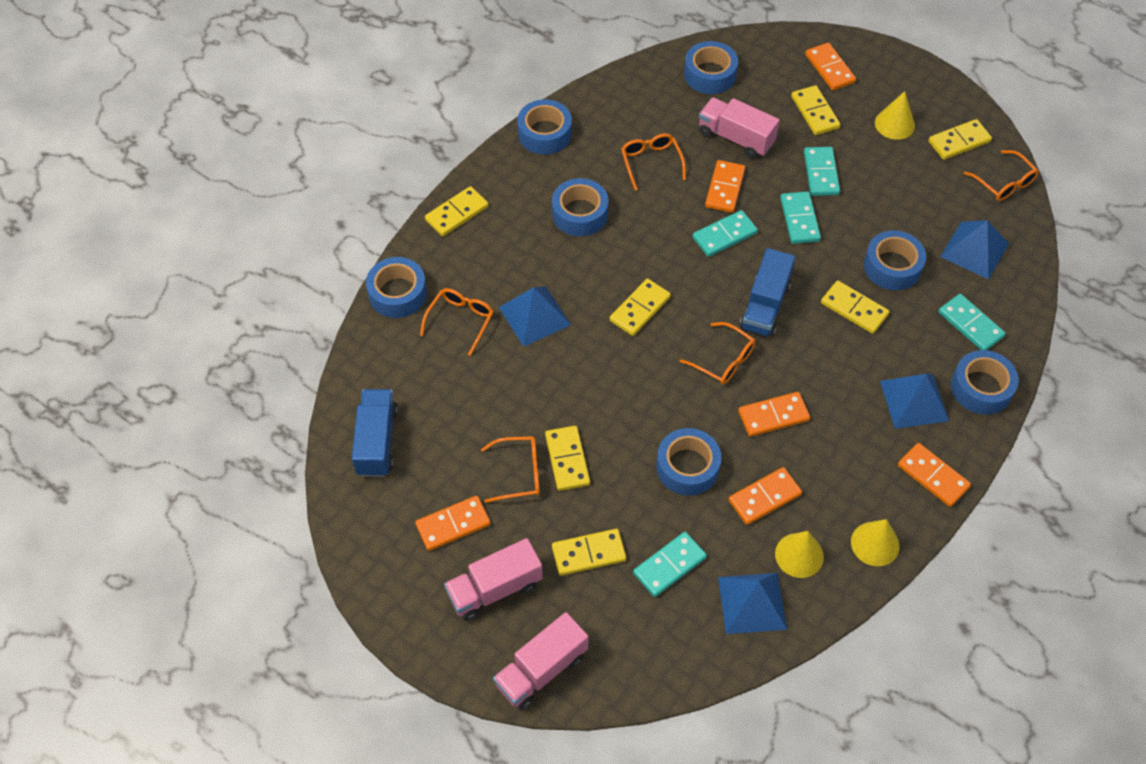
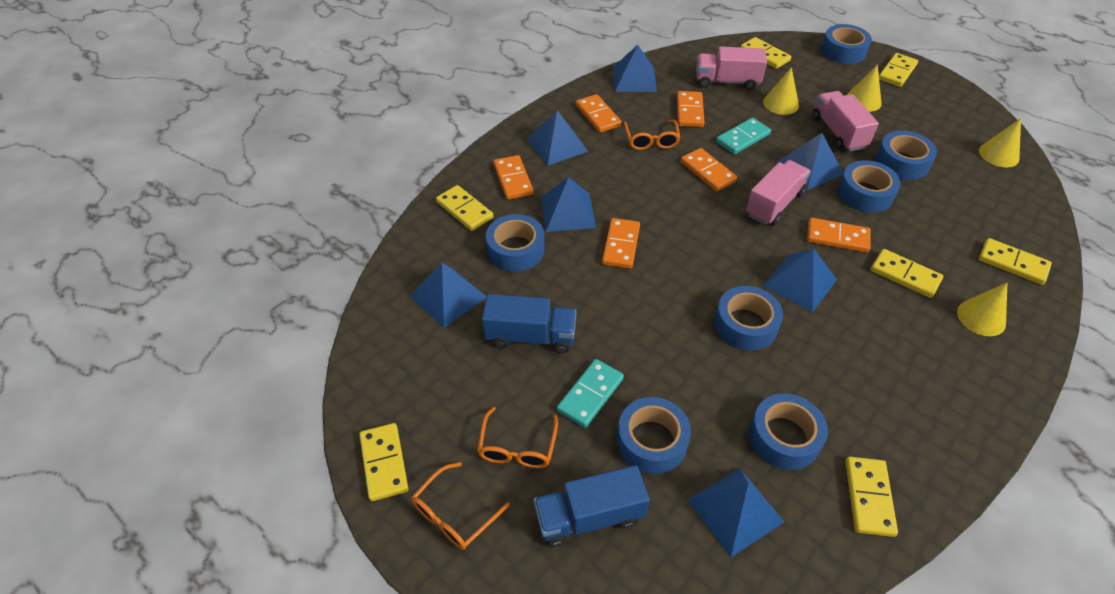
blue pyramid: 4 -> 7
orange glasses: 5 -> 3
turquoise domino: 5 -> 2
yellow cone: 3 -> 4

